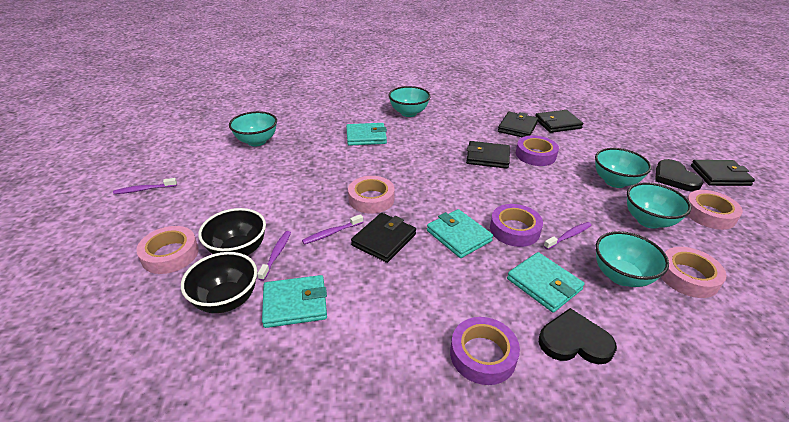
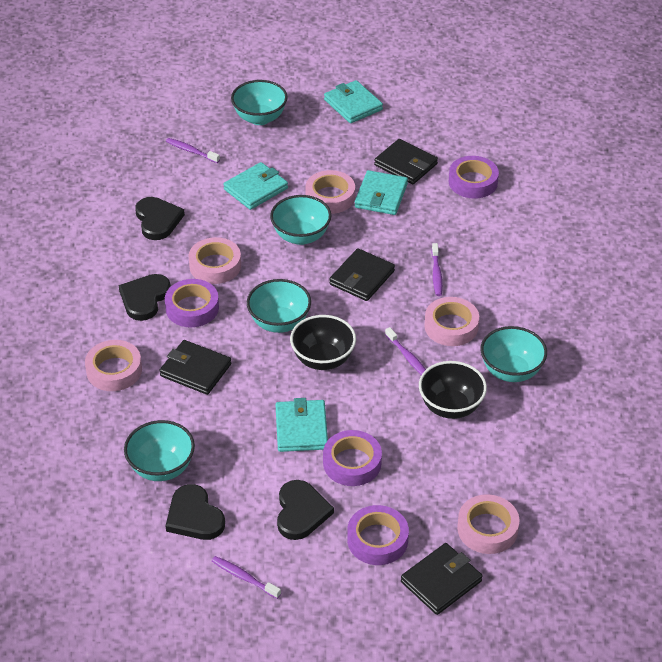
black heart: 2 -> 4
black wallet: 5 -> 4
pink tape: 4 -> 5
purple tape: 3 -> 4

